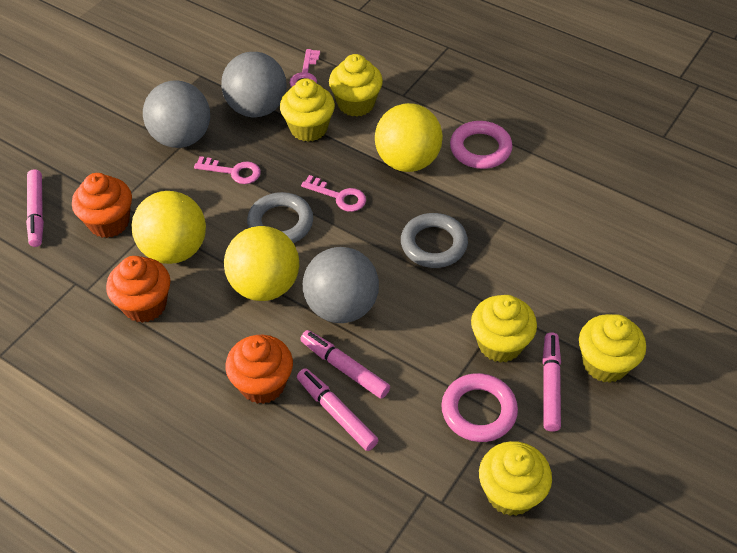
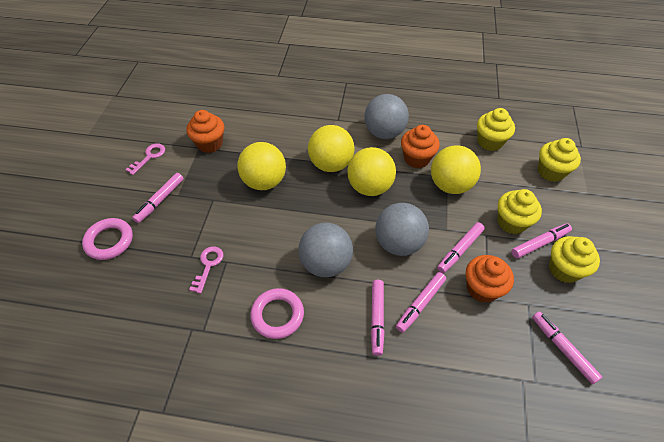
grey ring: 2 -> 0
pink key: 3 -> 2
pink marker: 4 -> 6
yellow ball: 3 -> 4
yellow cupcake: 5 -> 4

